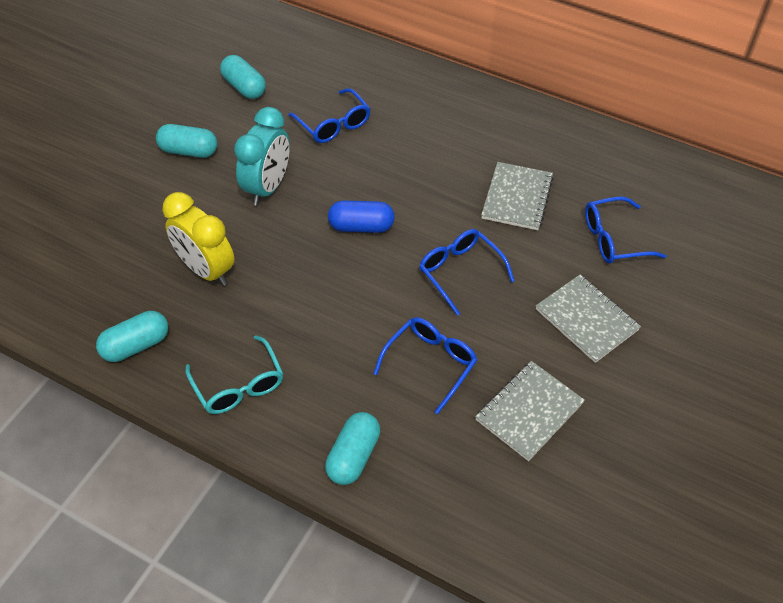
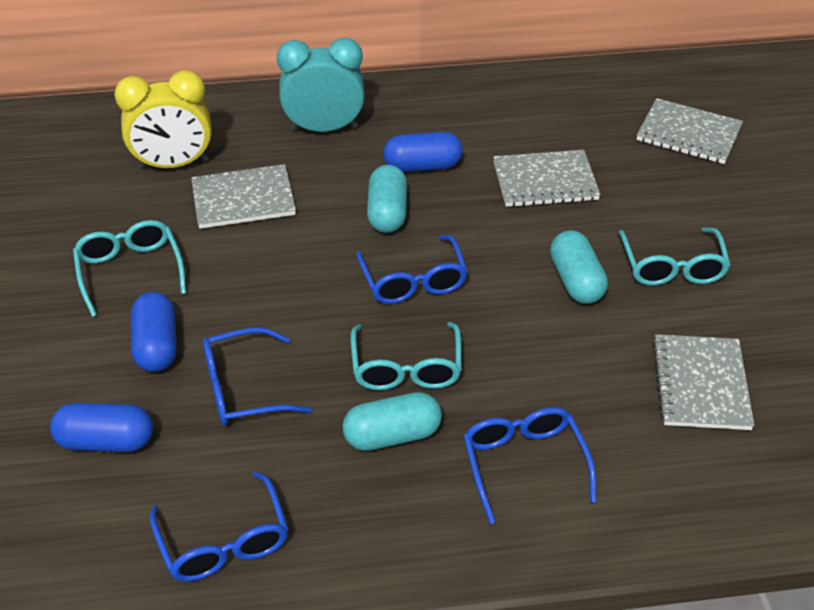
blue capsule: 1 -> 3
grey notebook: 3 -> 4
turquoise capsule: 4 -> 3
turquoise glasses: 1 -> 3

